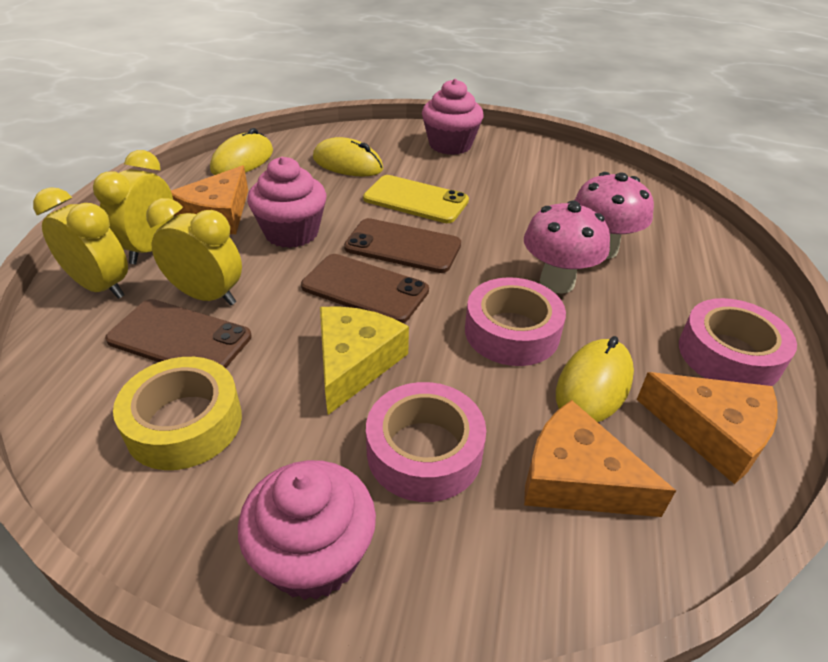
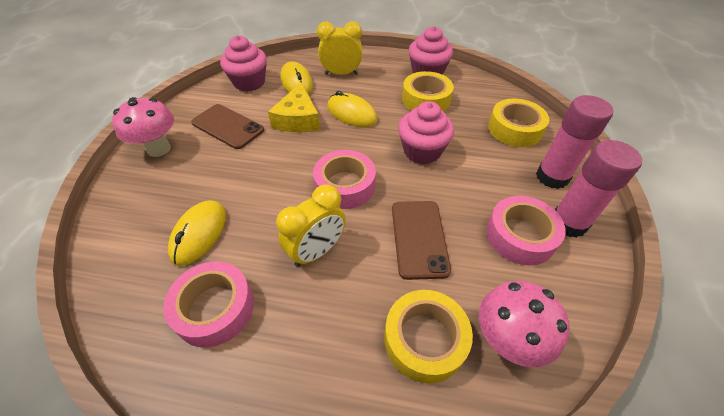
brown phone: 3 -> 2
orange cheese: 3 -> 0
pink glue stick: 0 -> 2
yellow clock: 3 -> 2
yellow phone: 1 -> 0
yellow tape: 1 -> 3

